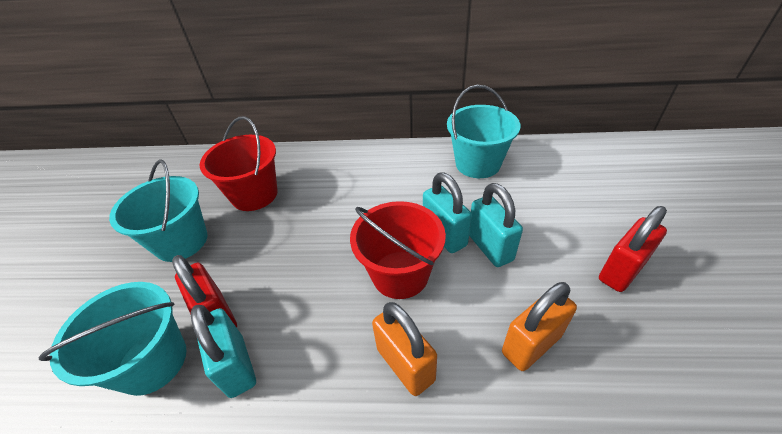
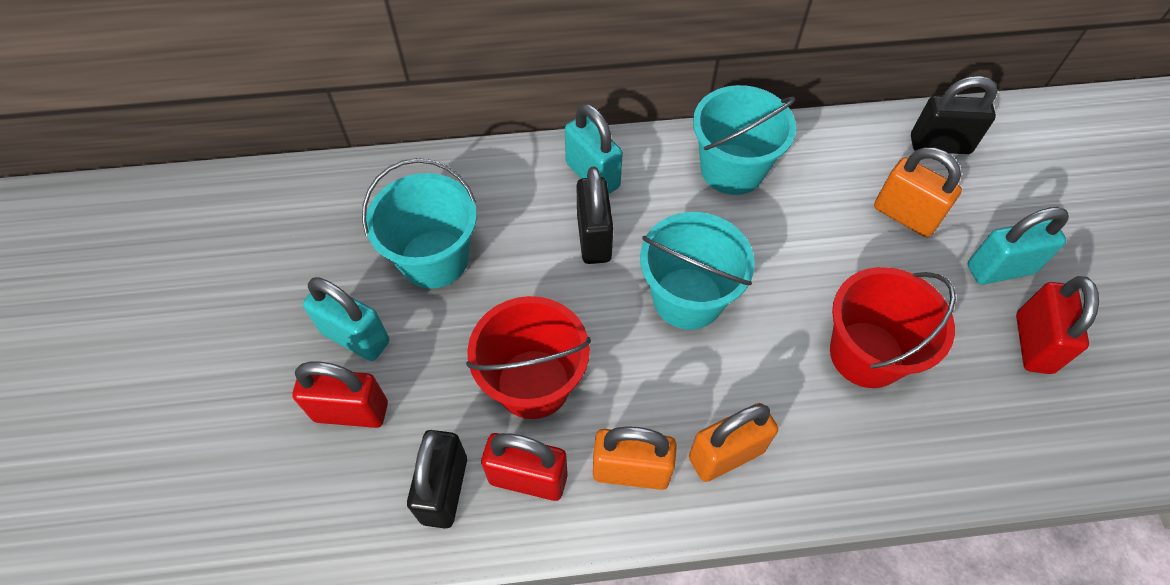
black padlock: 0 -> 3
orange padlock: 2 -> 3
red padlock: 2 -> 3

